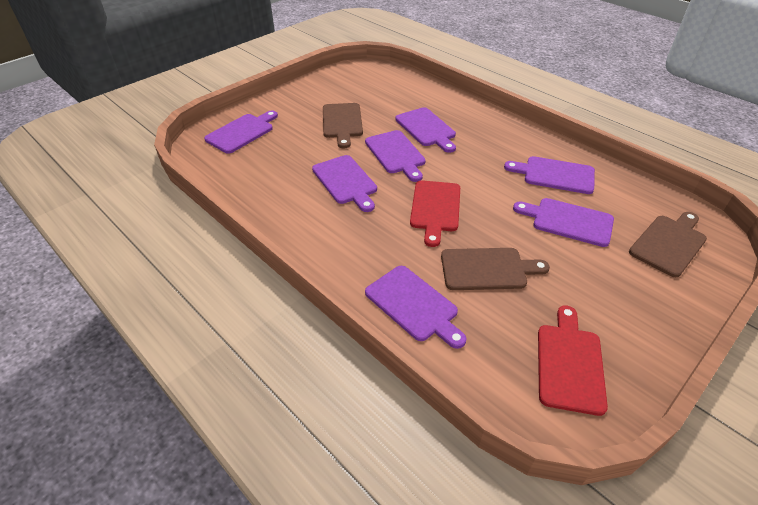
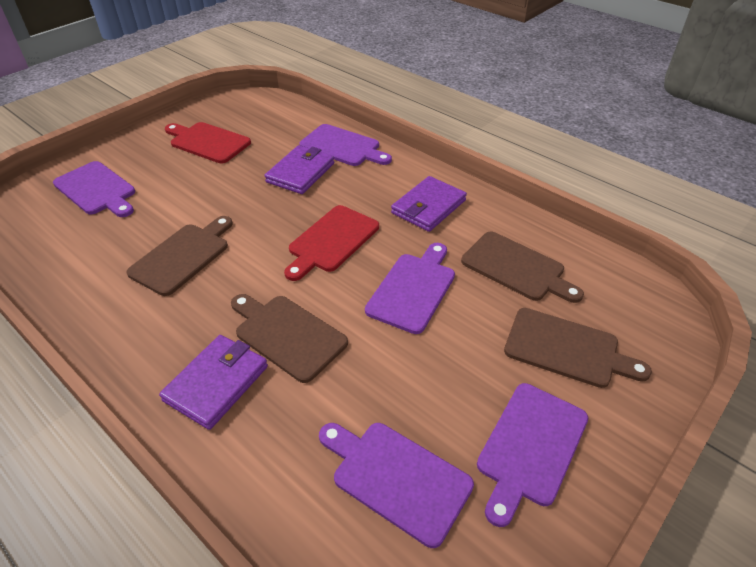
brown cutting board: 3 -> 4
purple cutting board: 7 -> 5
purple wallet: 0 -> 3

